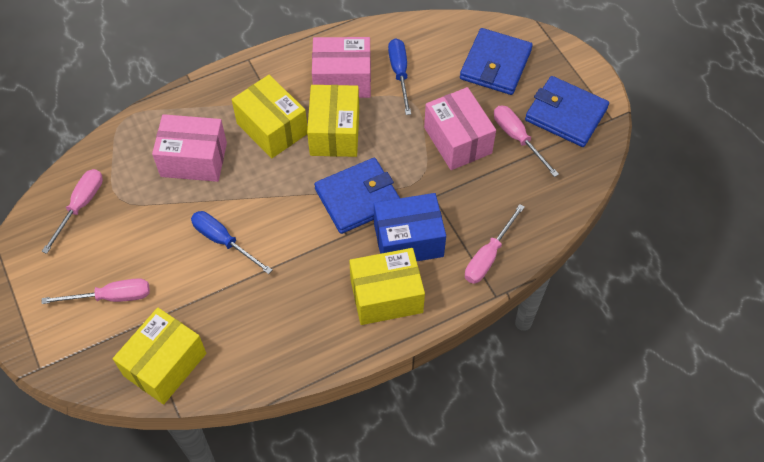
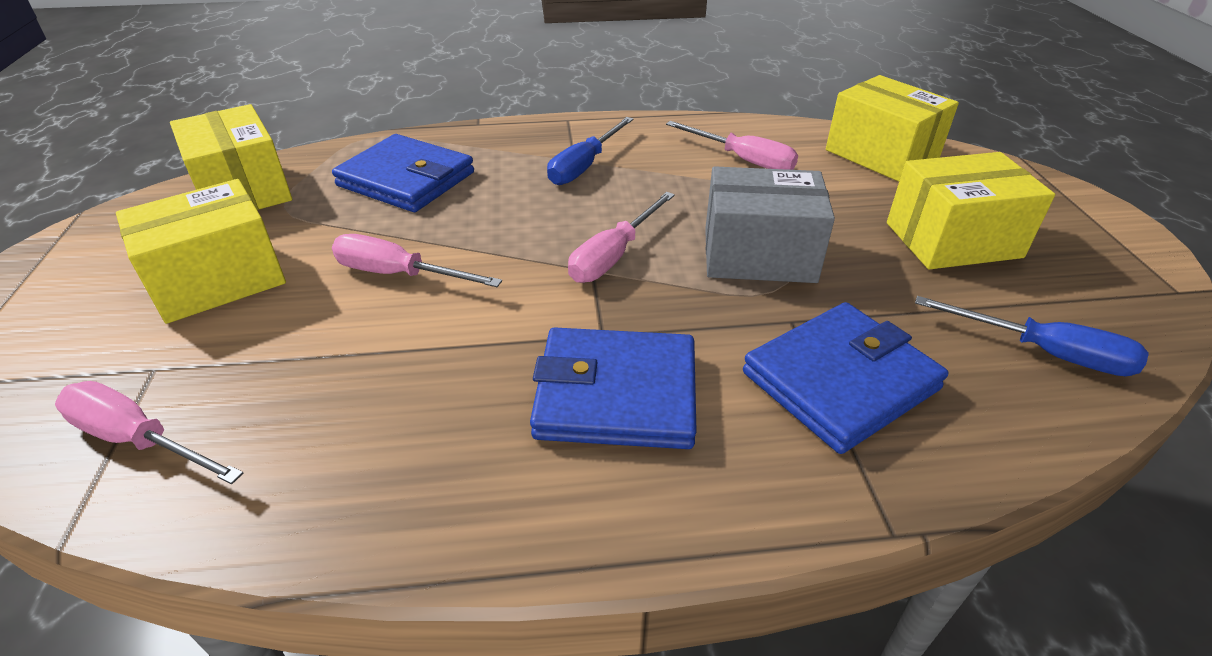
blue box: 1 -> 0
grey box: 0 -> 1
pink box: 3 -> 0

